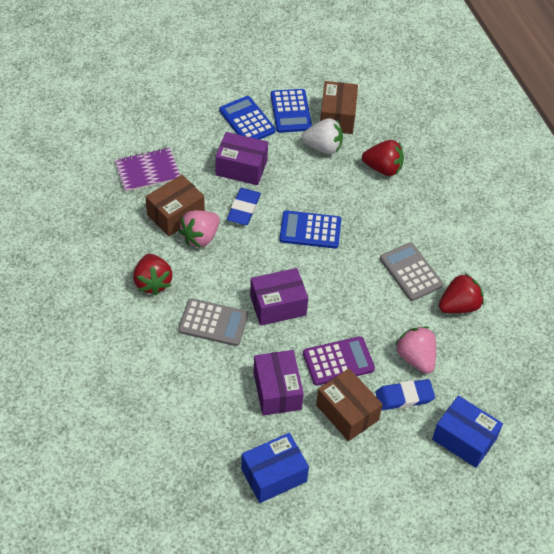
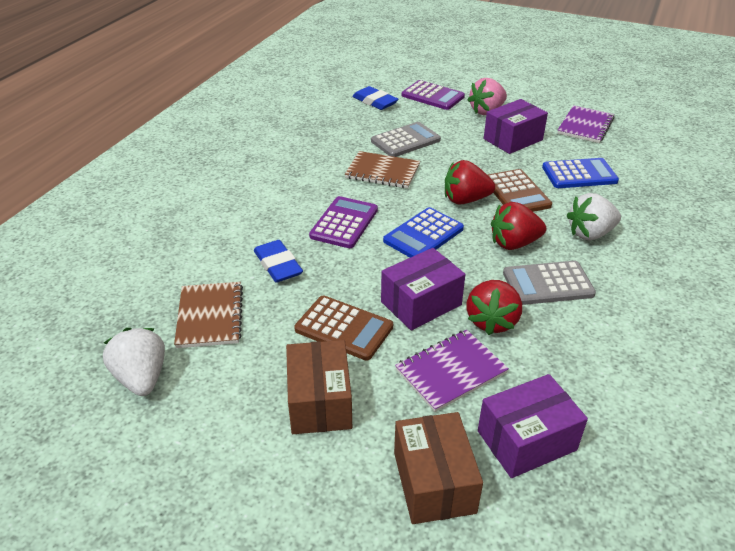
blue box: 2 -> 0
blue calculator: 3 -> 2
brown box: 3 -> 2
brown calculator: 0 -> 2
brown notebook: 0 -> 2
pink strawberry: 2 -> 1
purple calculator: 1 -> 2
purple notebook: 1 -> 2
white strawberry: 1 -> 2

